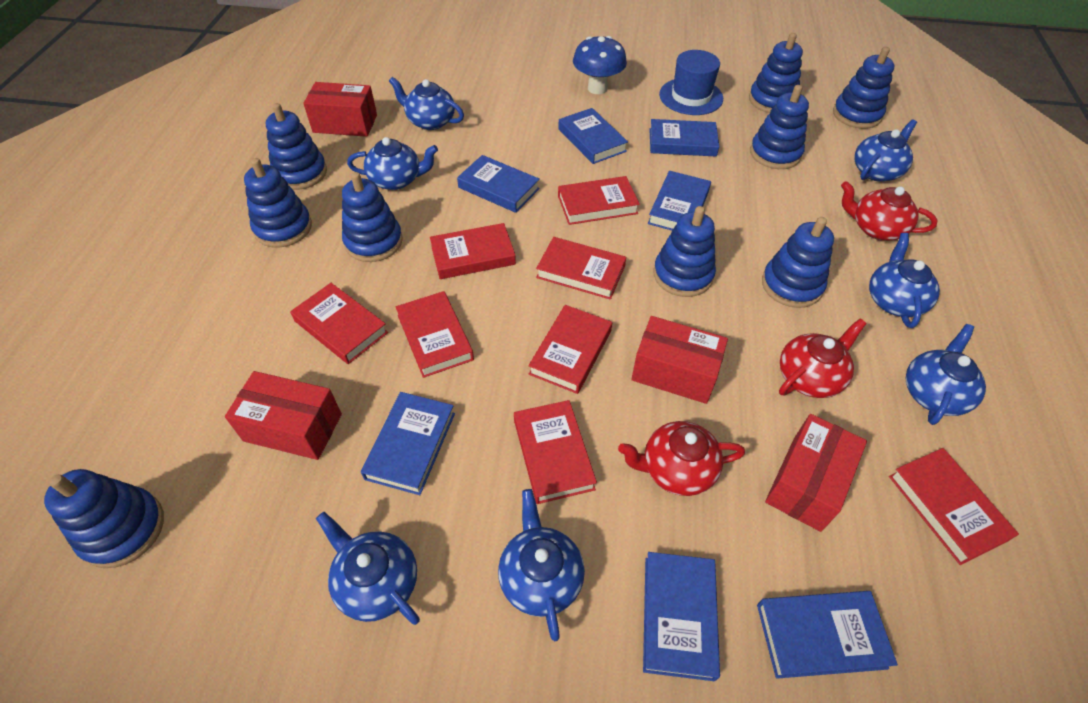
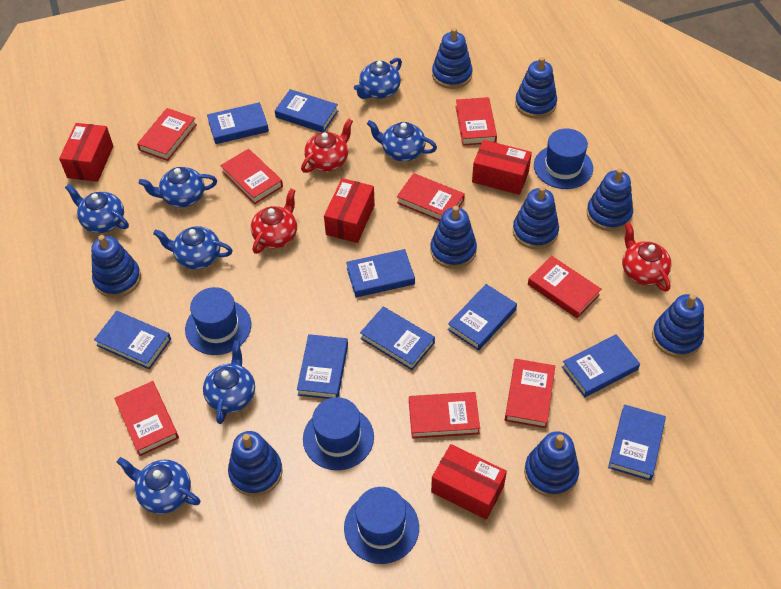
blue book: 7 -> 9
blue hat: 1 -> 4
blue mushroom: 1 -> 0

